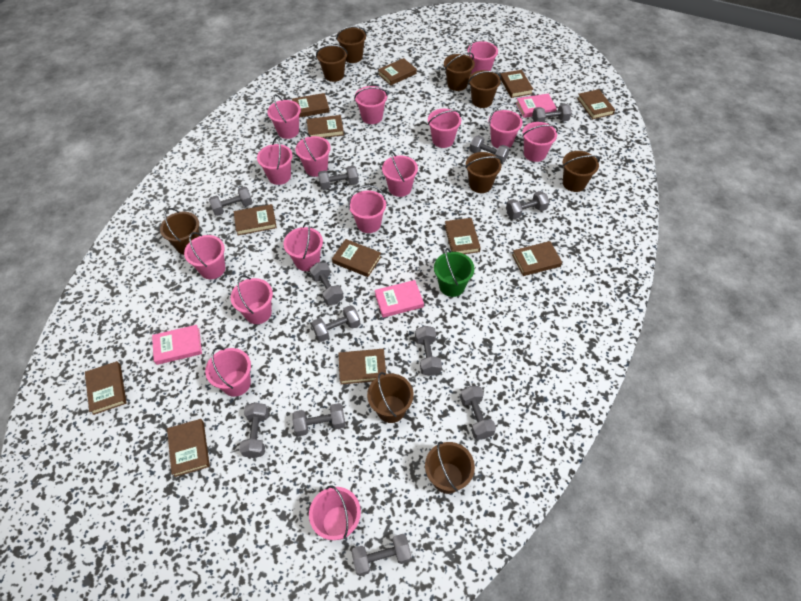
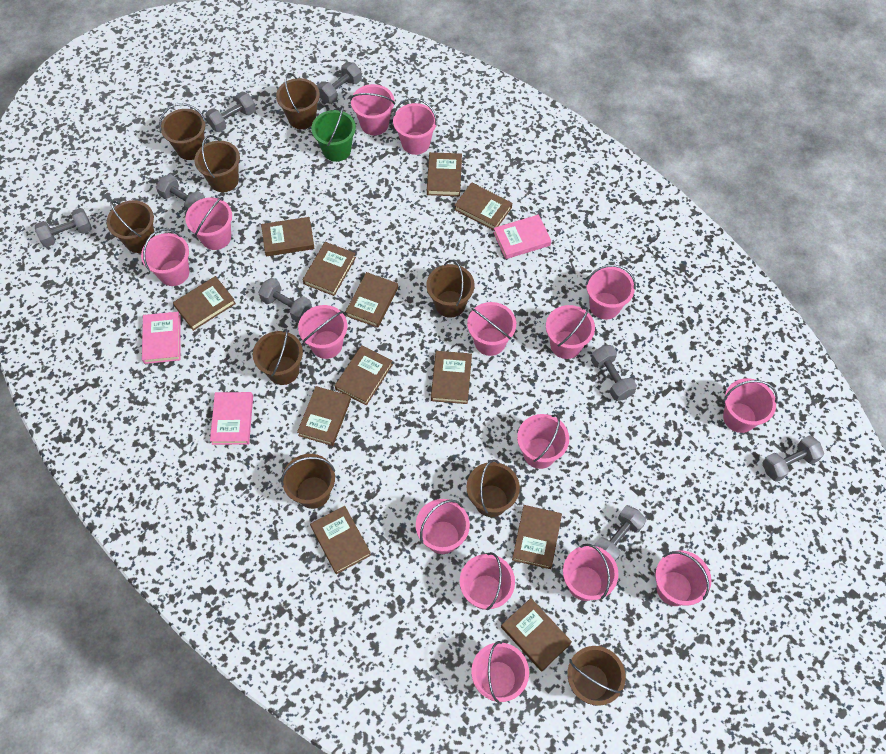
grey dumbbell: 12 -> 8

